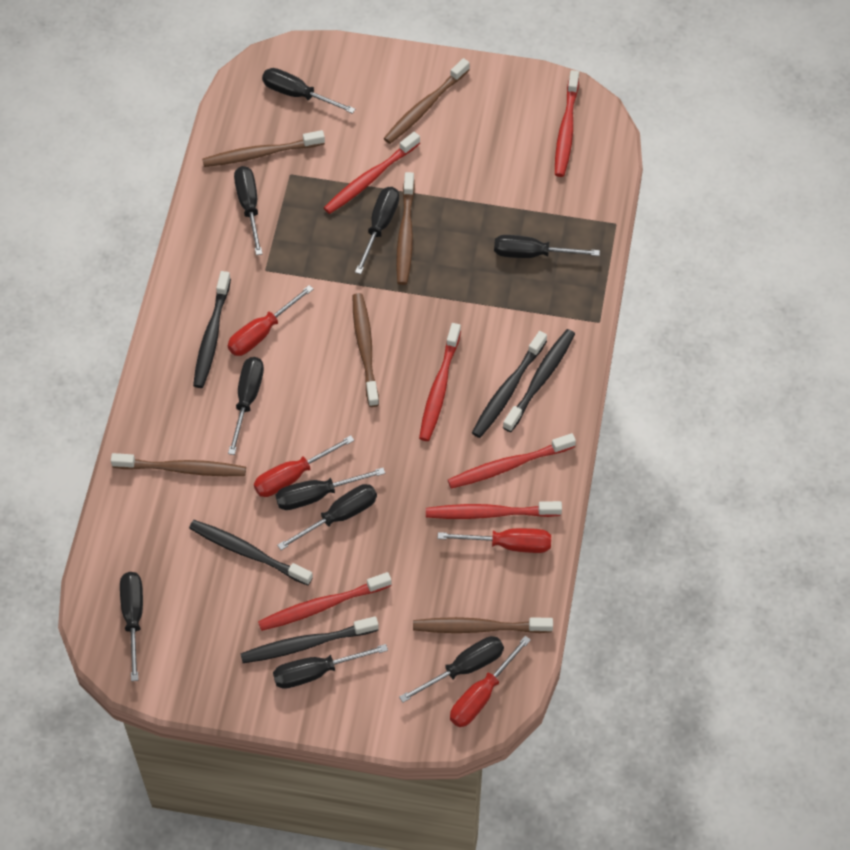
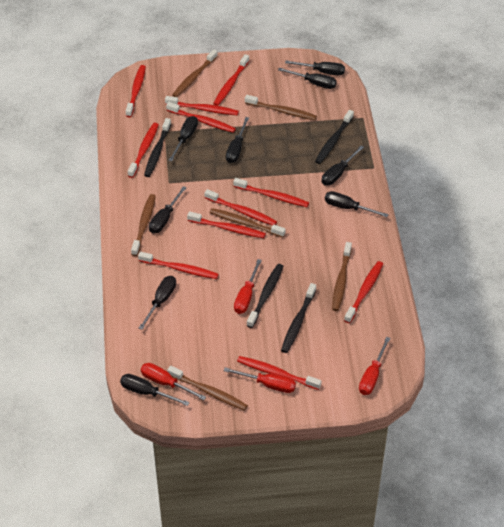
black screwdriver: 10 -> 9
black toothbrush: 5 -> 4
red toothbrush: 6 -> 11

